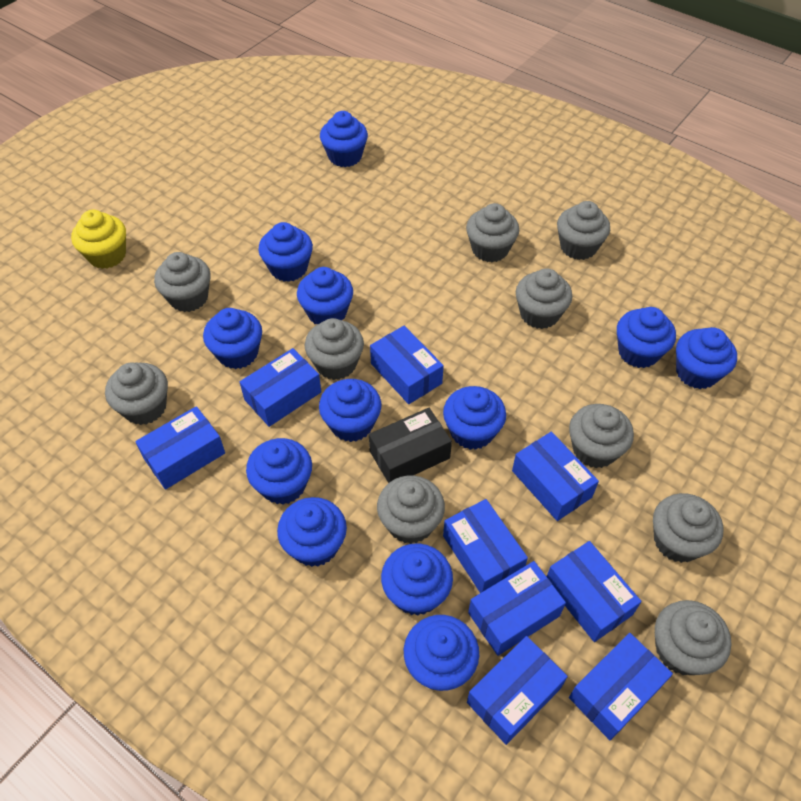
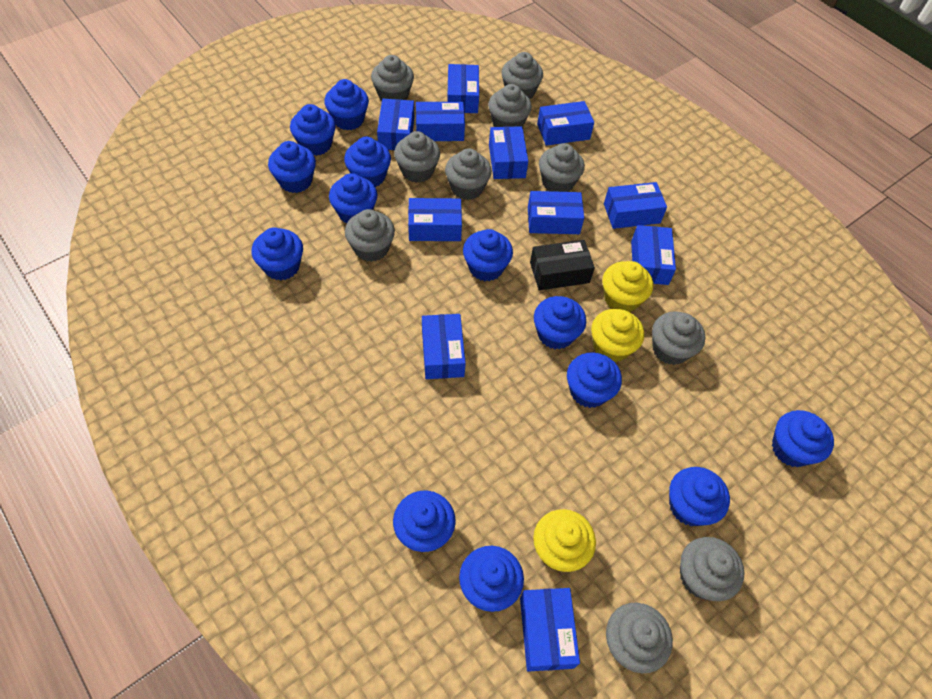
blue box: 9 -> 11
blue cupcake: 12 -> 13
yellow cupcake: 1 -> 3

